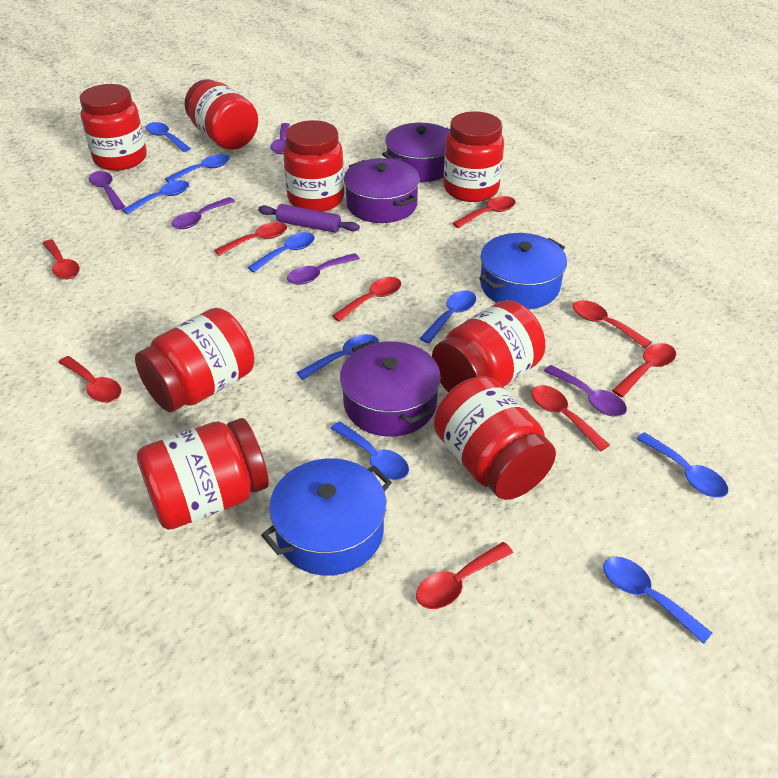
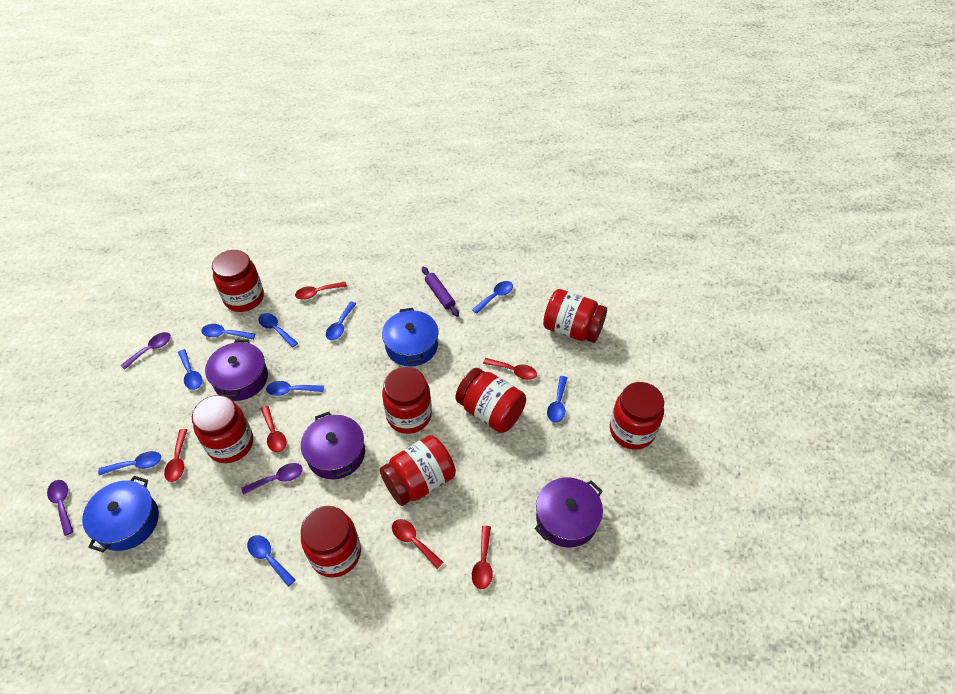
purple spoon: 5 -> 3
red spoon: 9 -> 6

